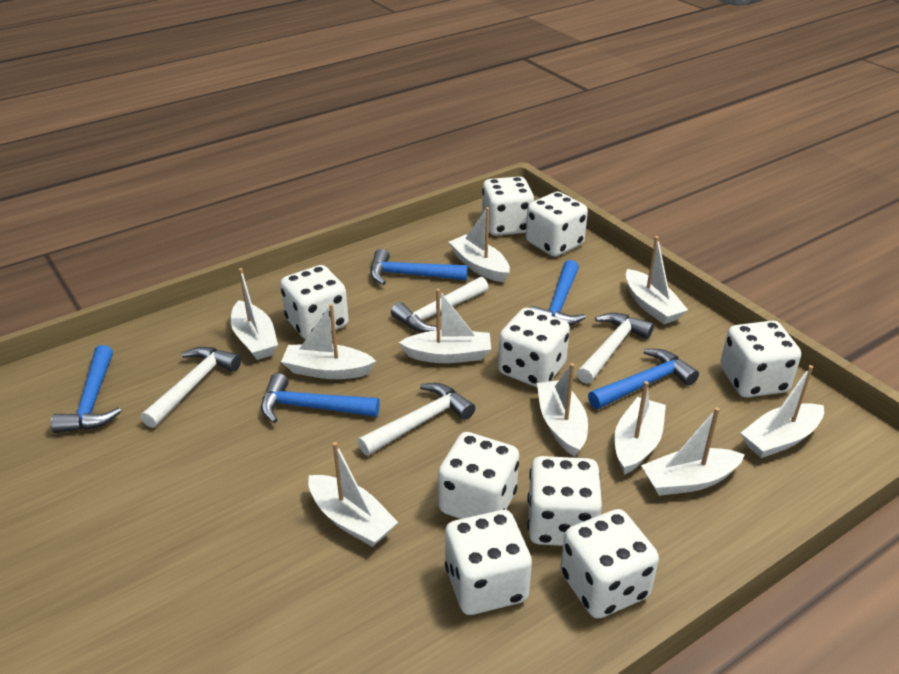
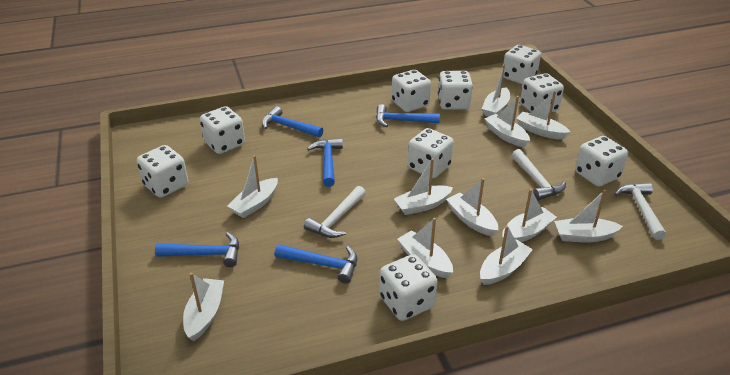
white boat: 10 -> 11
white hammer: 4 -> 3

